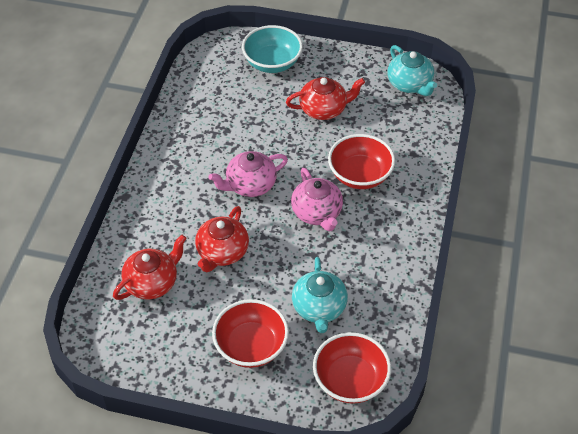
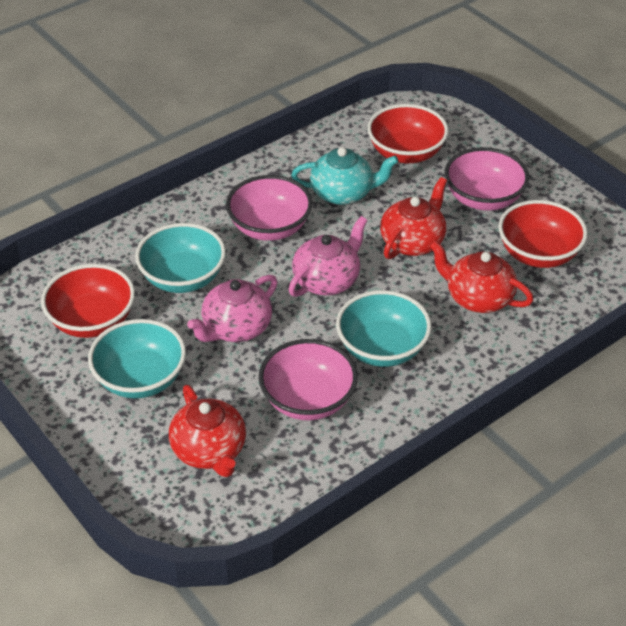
pink bowl: 0 -> 3
turquoise bowl: 1 -> 3
turquoise teapot: 2 -> 1

